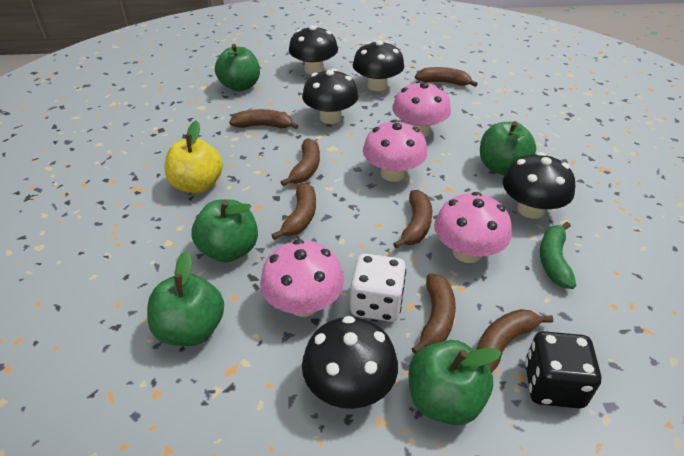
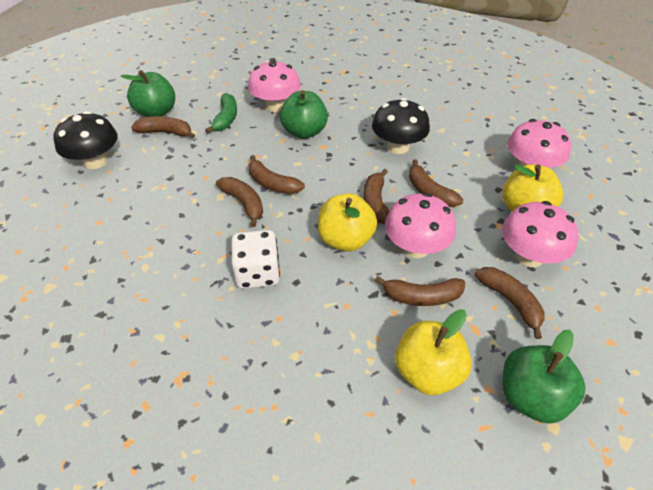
black dice: 1 -> 0
black mushroom: 5 -> 2
green apple: 5 -> 3
yellow apple: 1 -> 3

